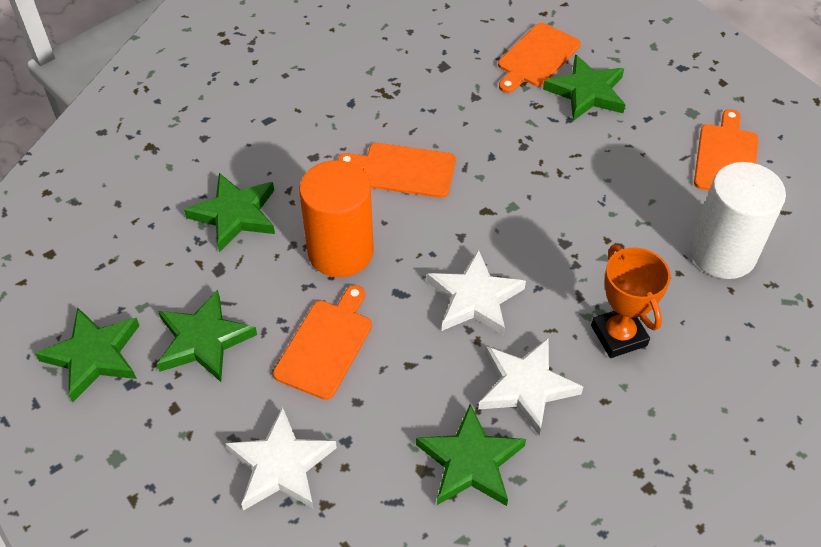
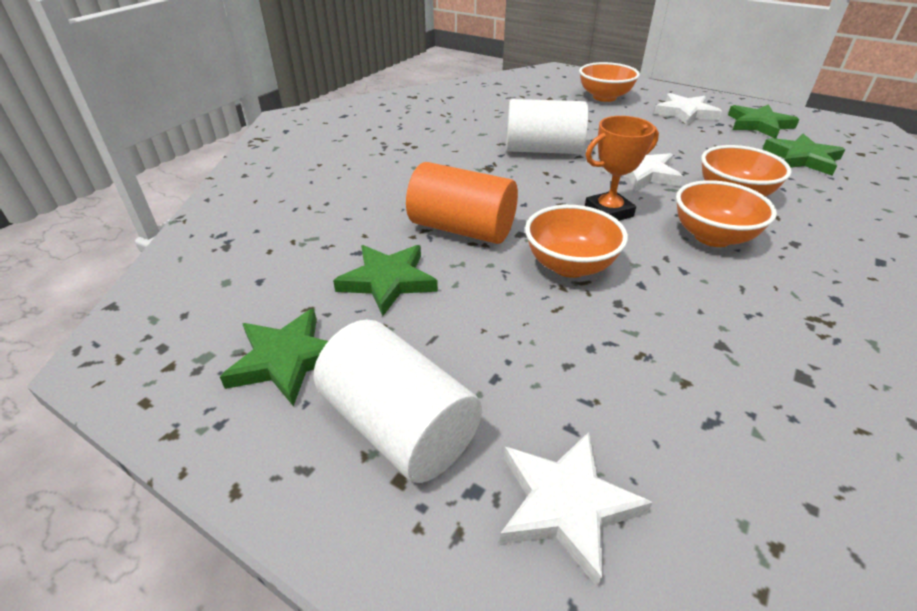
green star: 5 -> 4
orange bowl: 0 -> 4
orange cutting board: 4 -> 0
white cylinder: 1 -> 2

